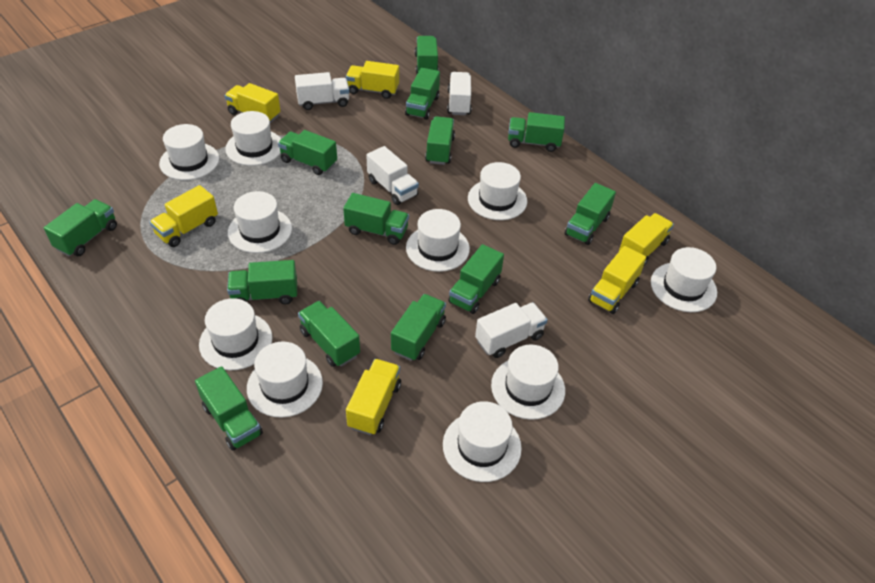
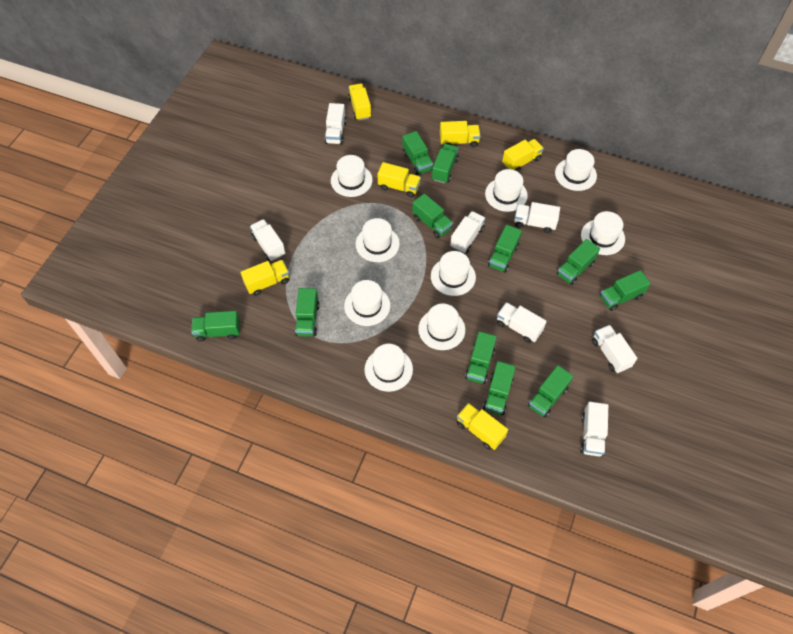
green truck: 13 -> 11
white hat: 10 -> 9
white truck: 4 -> 7

